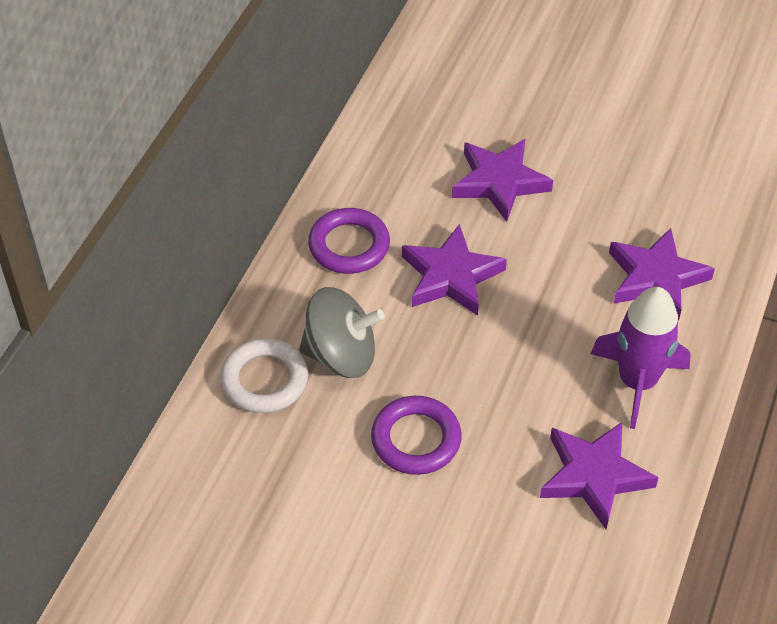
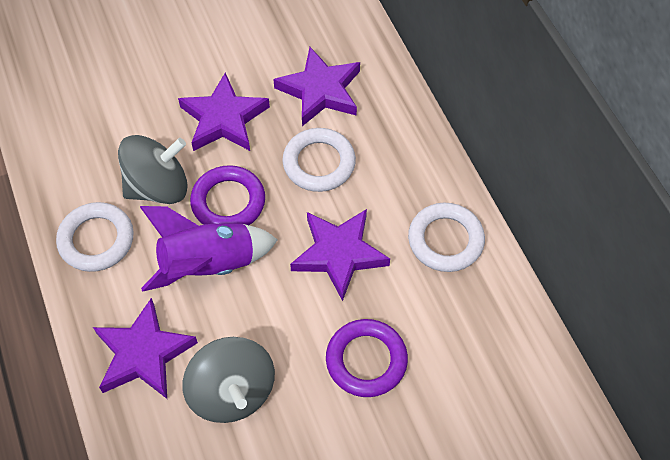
grey spinning top: 1 -> 2
white ring: 1 -> 3

